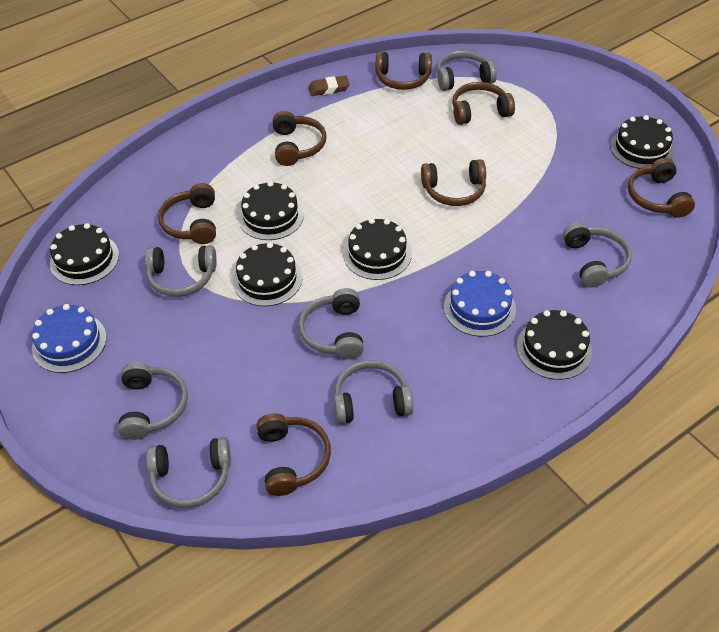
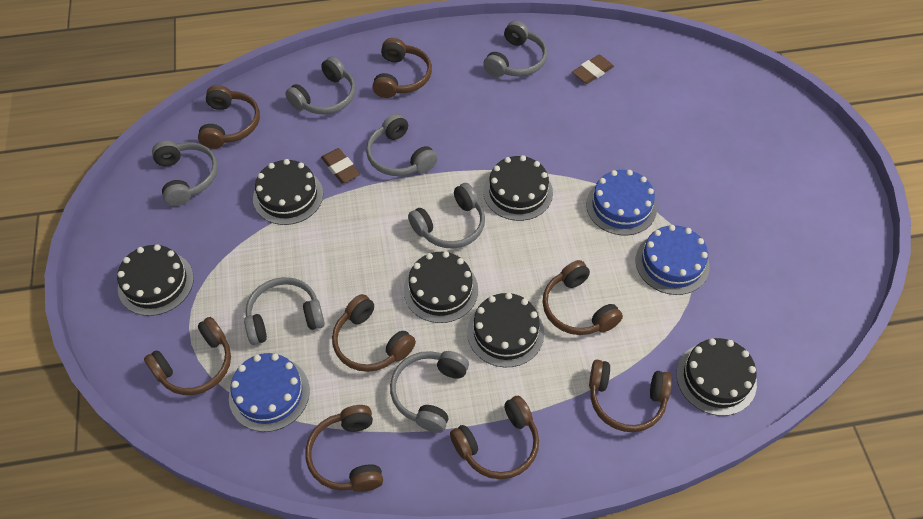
blue cake: 2 -> 3
brown eraser: 1 -> 2
brown headphones: 7 -> 8

